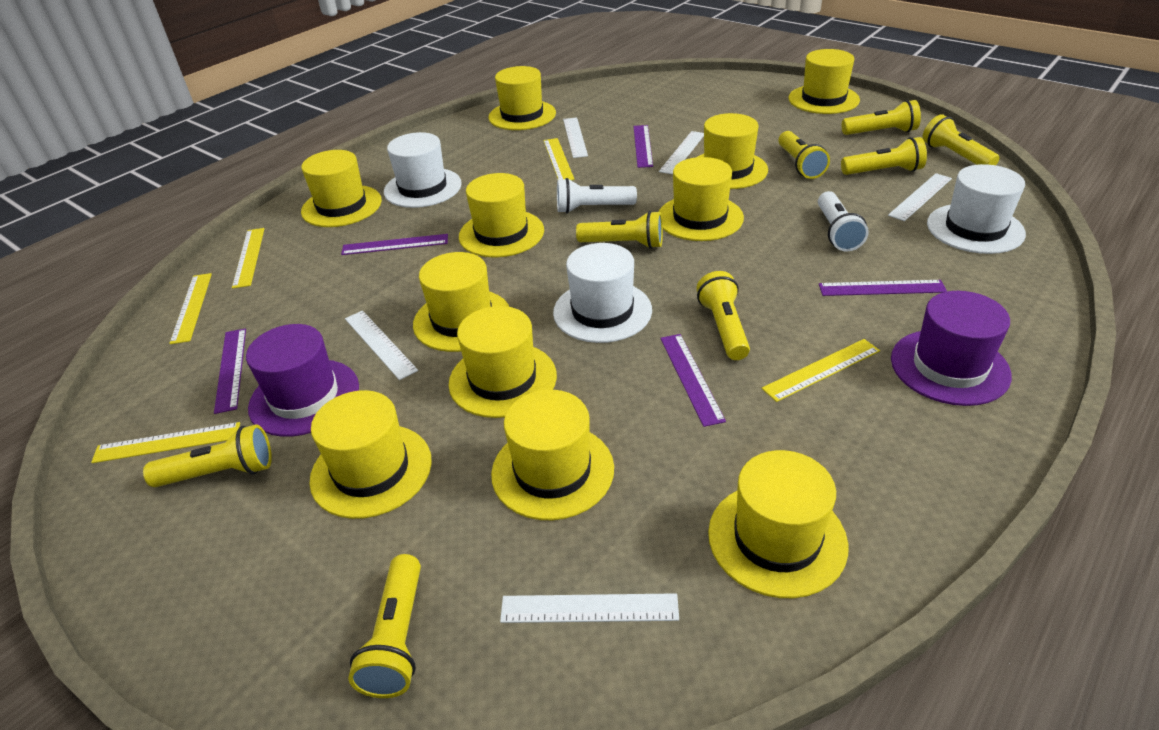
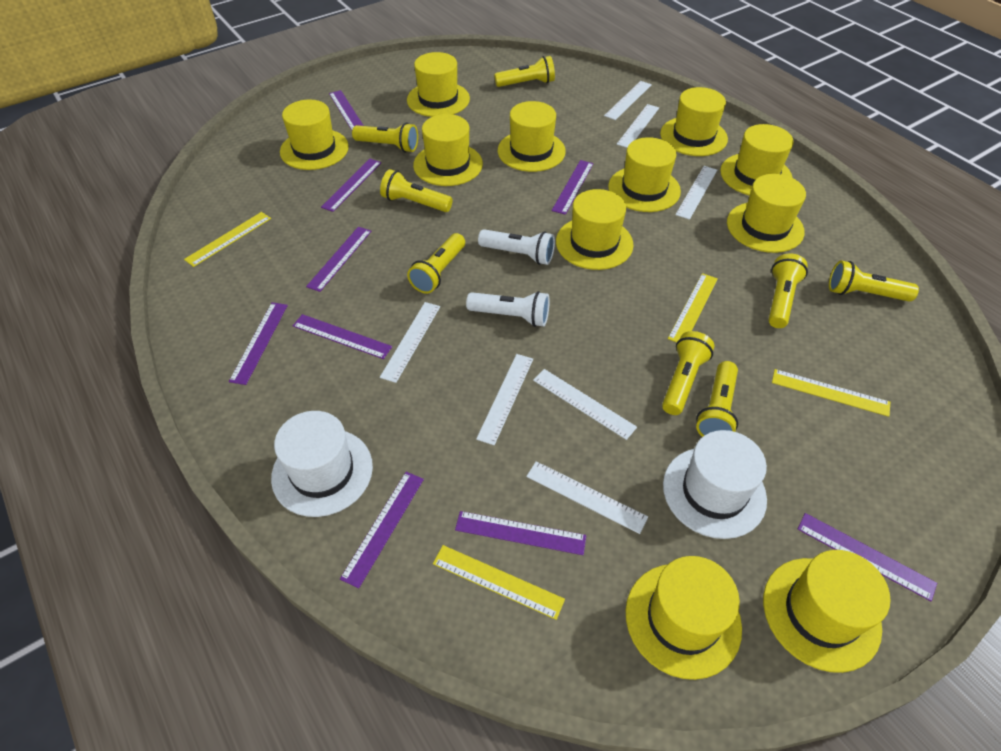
purple hat: 2 -> 0
purple ruler: 5 -> 9
white hat: 3 -> 2
white ruler: 5 -> 7
yellow ruler: 5 -> 4

